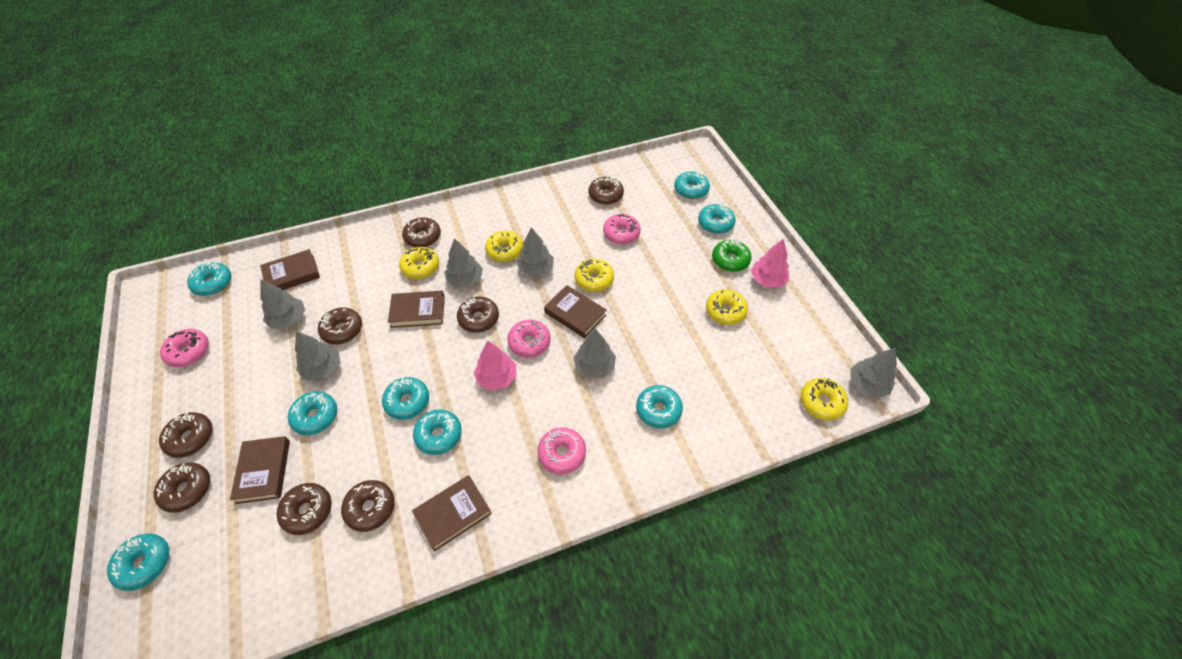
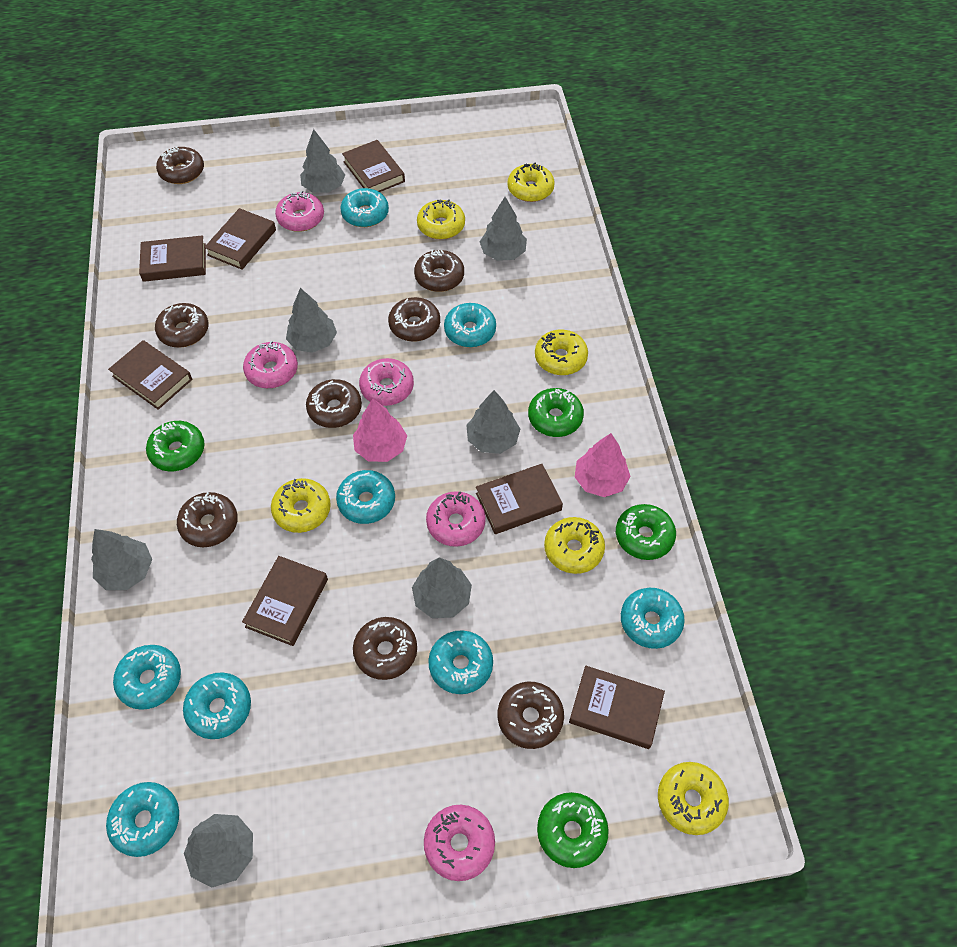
brown book: 5 -> 7
green donut: 1 -> 4
grey tree: 6 -> 7
pink donut: 4 -> 5
yellow donut: 5 -> 6

